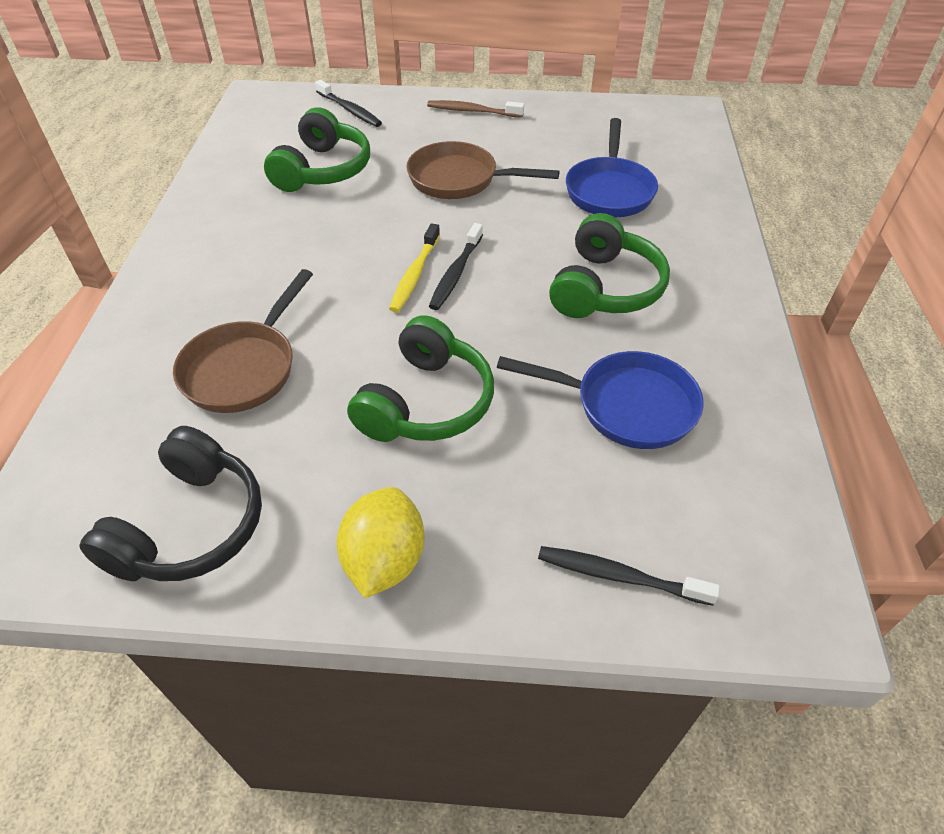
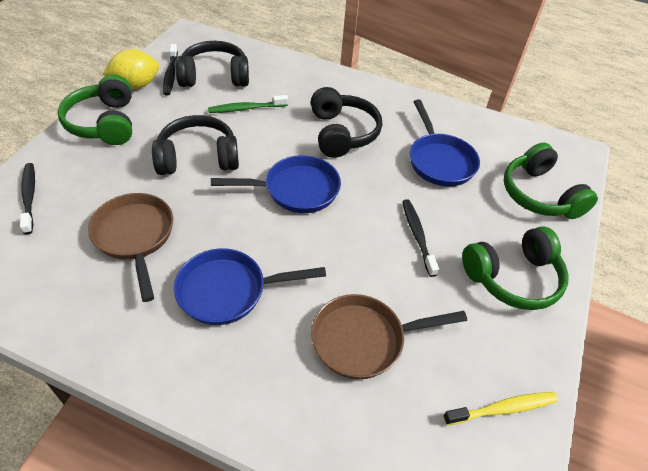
black headphones: 1 -> 3
blue pan: 2 -> 3
brown toothbrush: 1 -> 0
green toothbrush: 0 -> 1

